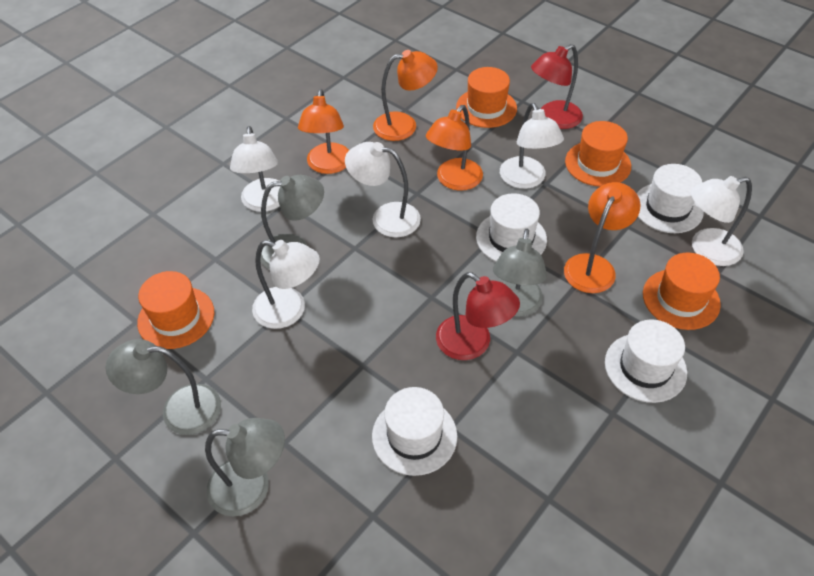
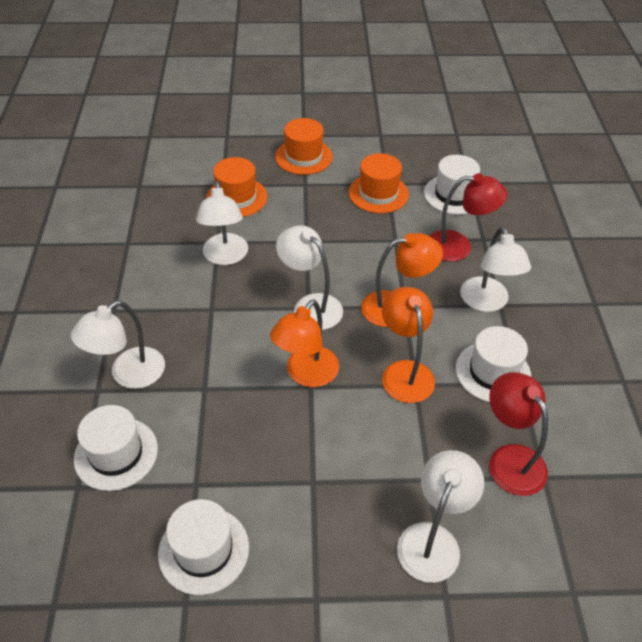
grey lamp: 4 -> 0
orange hat: 4 -> 3
orange lamp: 4 -> 3

